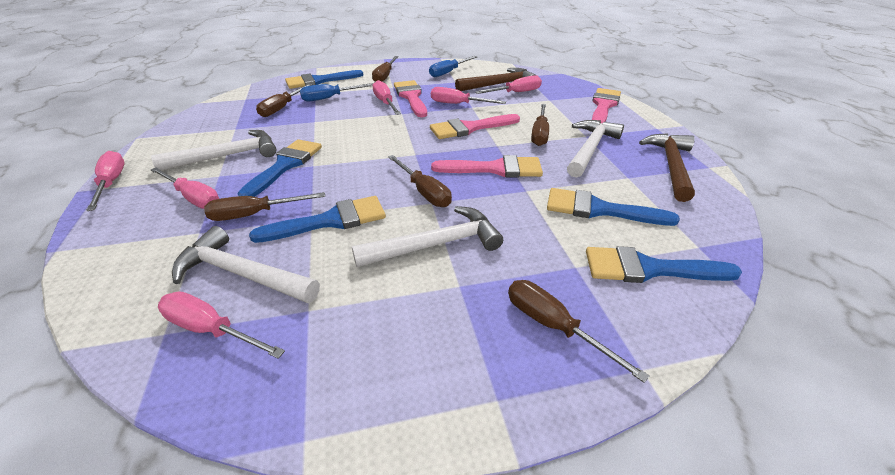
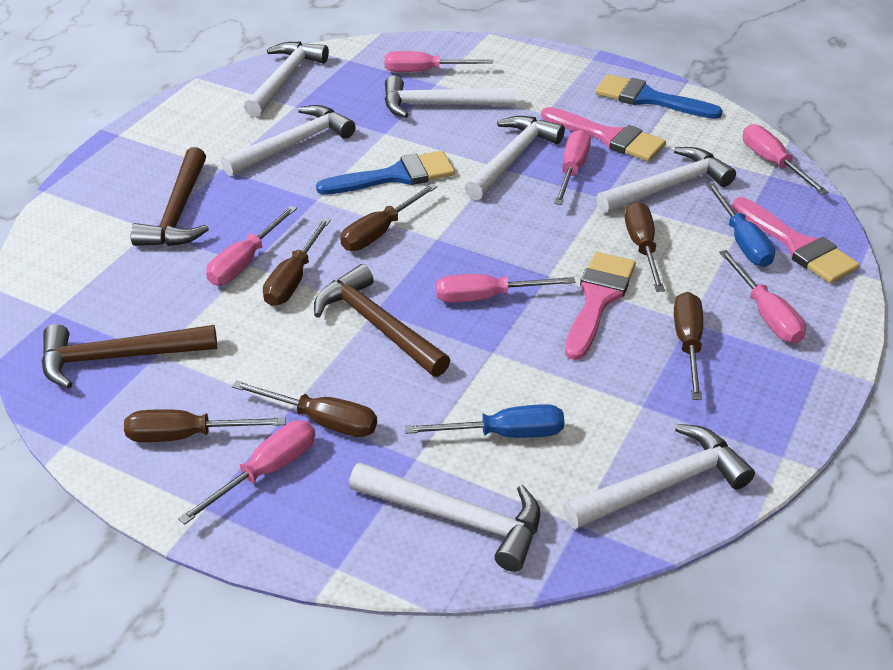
blue brush: 5 -> 2
brown hammer: 2 -> 3
pink brush: 4 -> 3
pink screwdriver: 6 -> 7
white hammer: 4 -> 7

